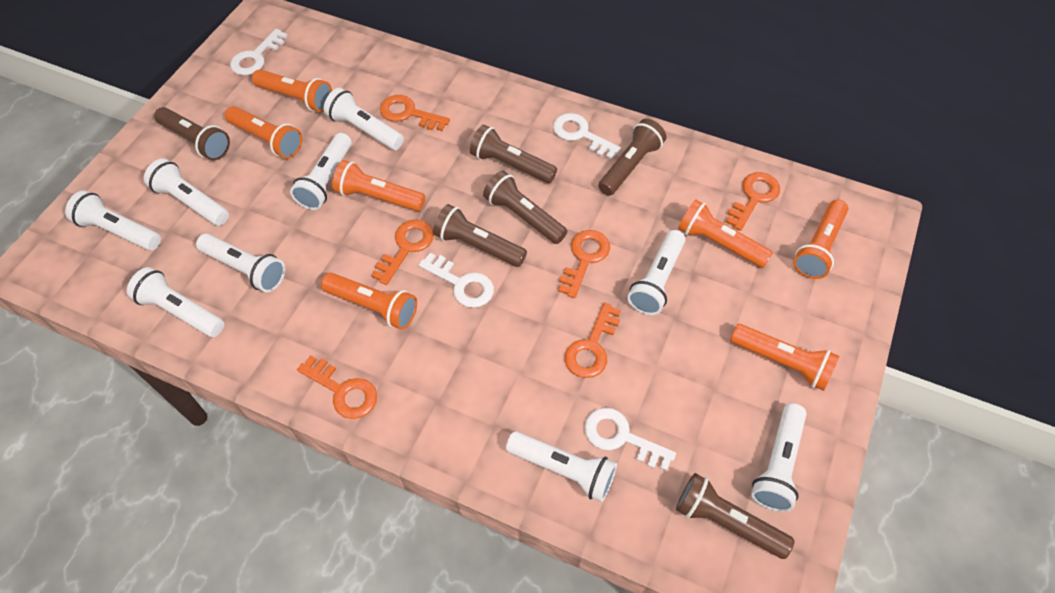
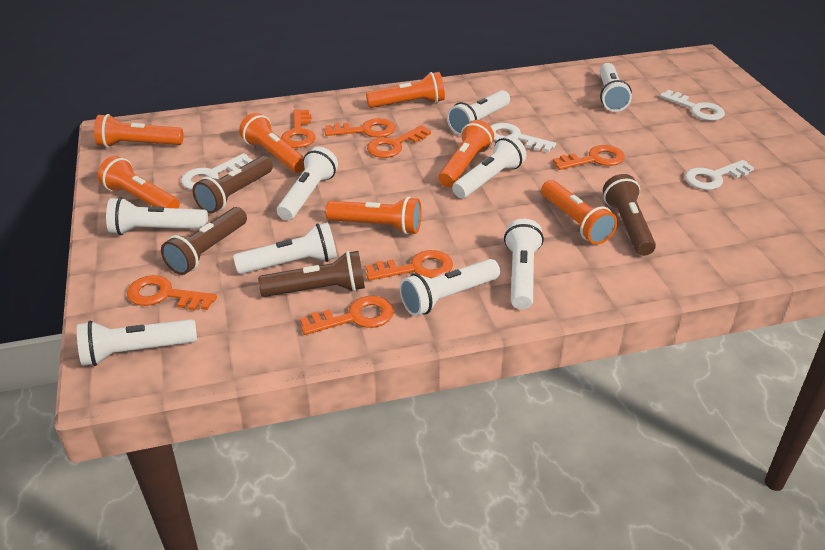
brown flashlight: 6 -> 4
orange key: 6 -> 7

